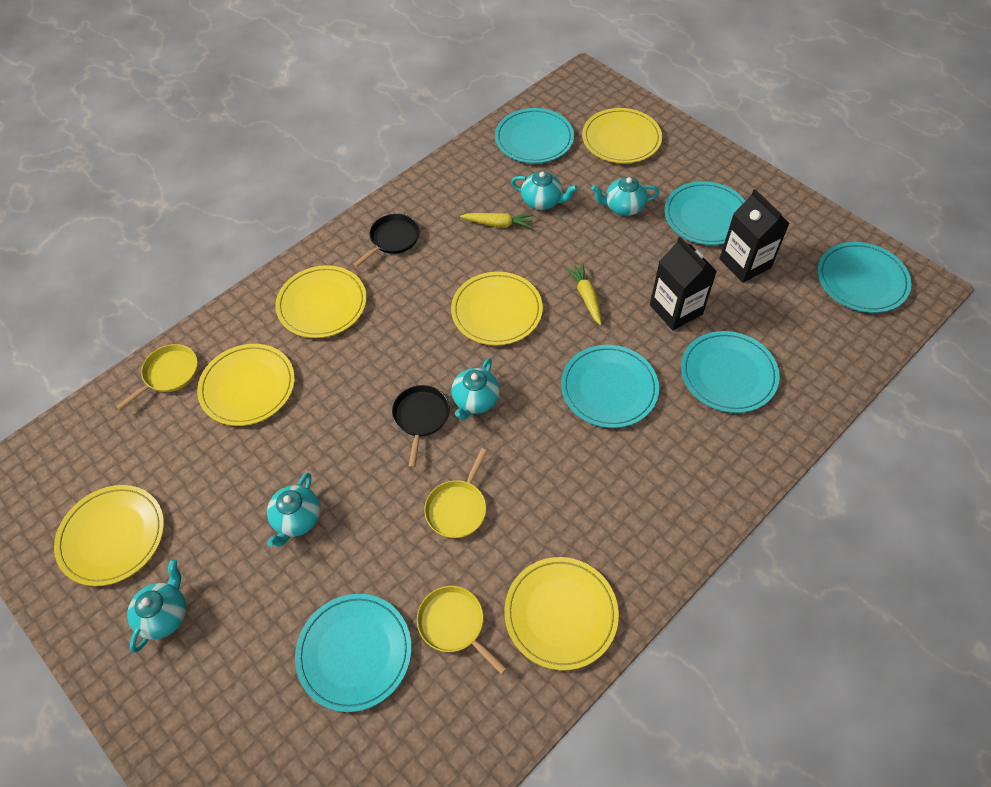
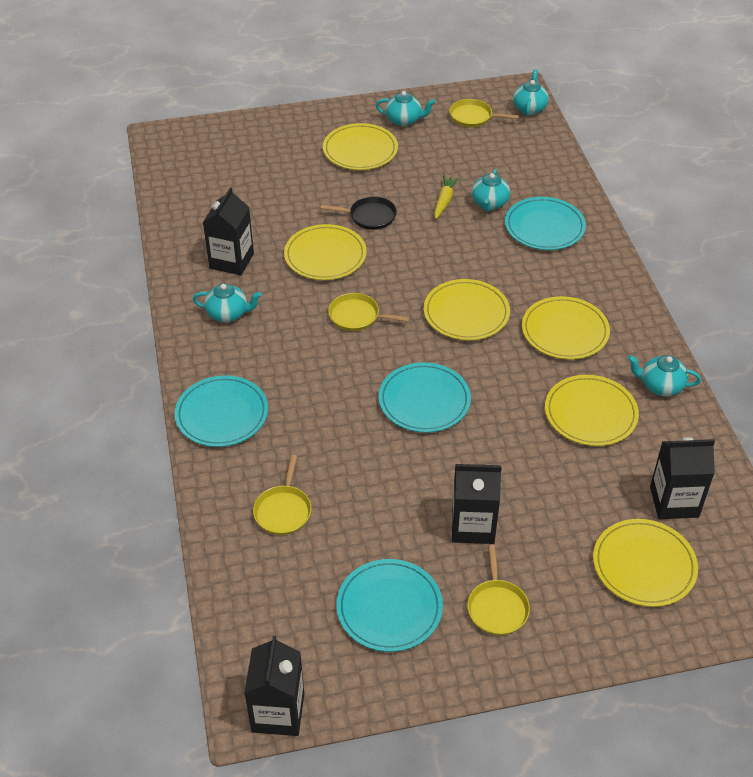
black carton: 2 -> 4
black pan: 2 -> 1
turquoise plate: 6 -> 4
yellow carrot: 2 -> 1
yellow pan: 3 -> 4

